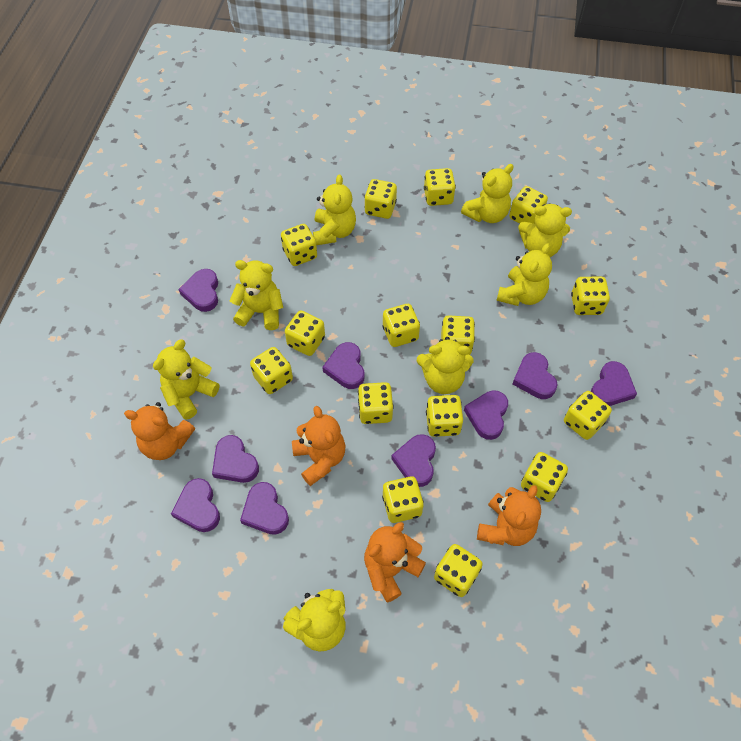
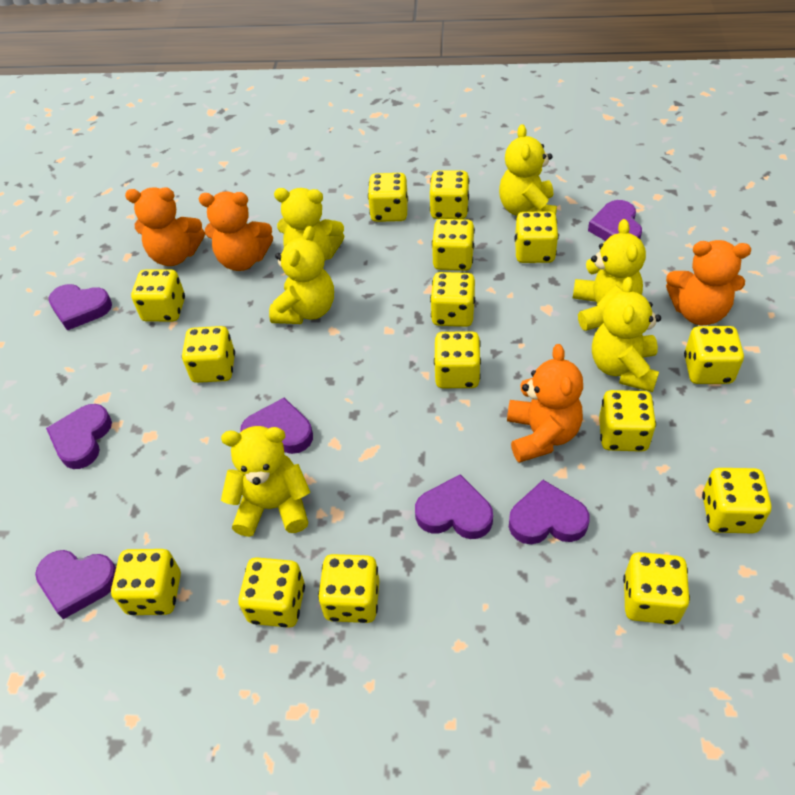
purple heart: 9 -> 7
yellow teddy bear: 8 -> 6

